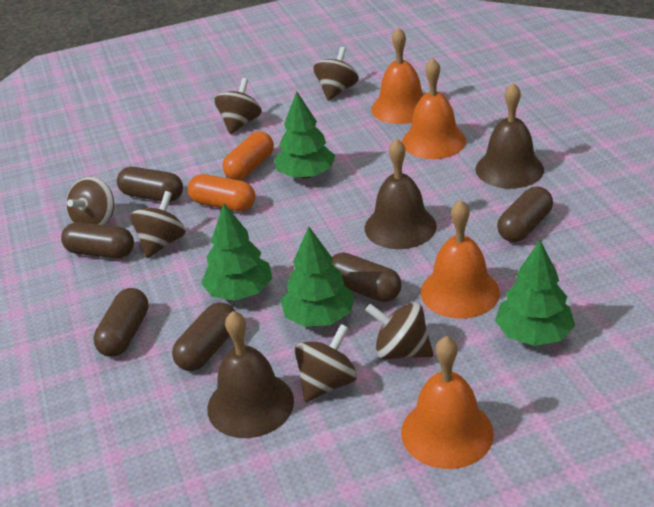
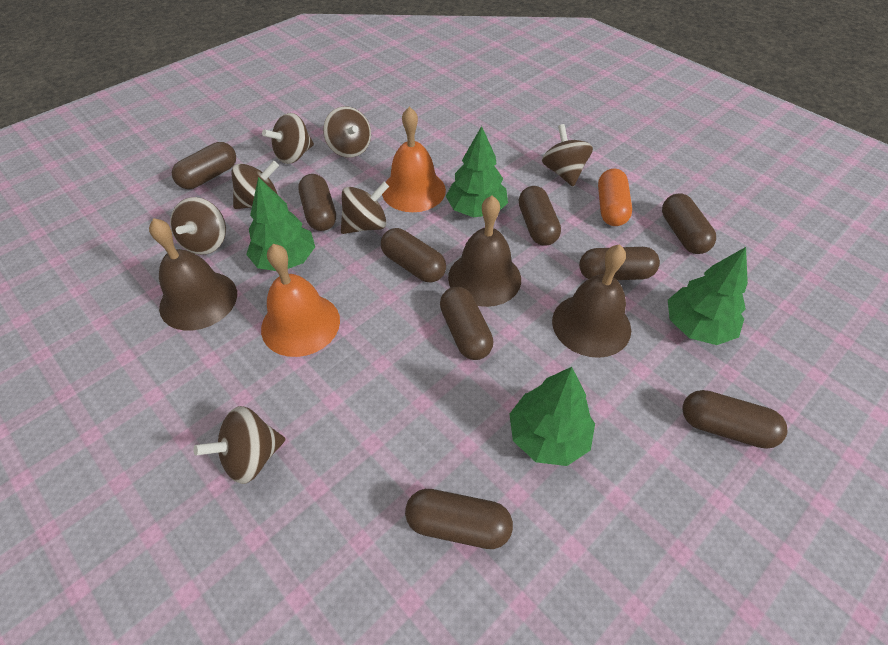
brown capsule: 6 -> 9
brown spinning top: 6 -> 7
orange bell: 4 -> 2
orange capsule: 2 -> 1

